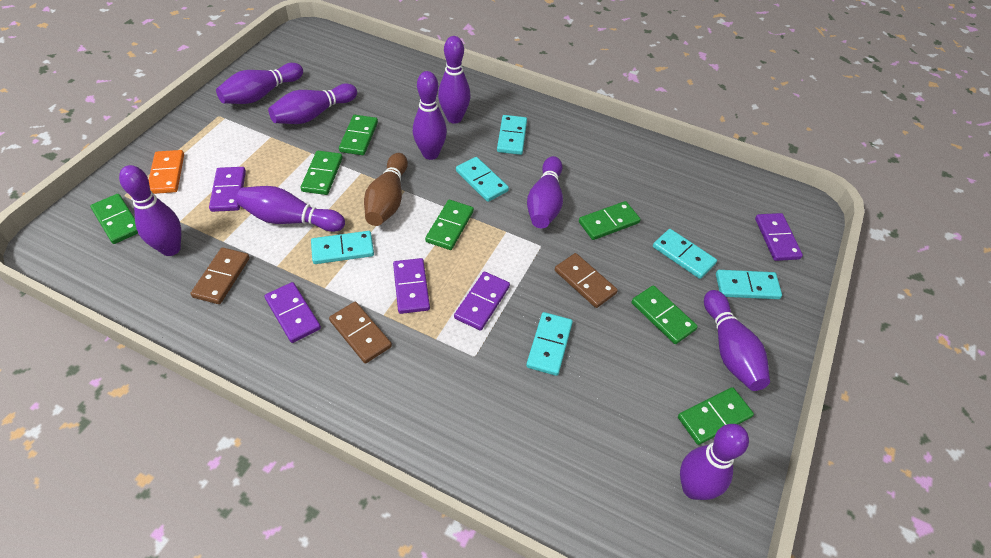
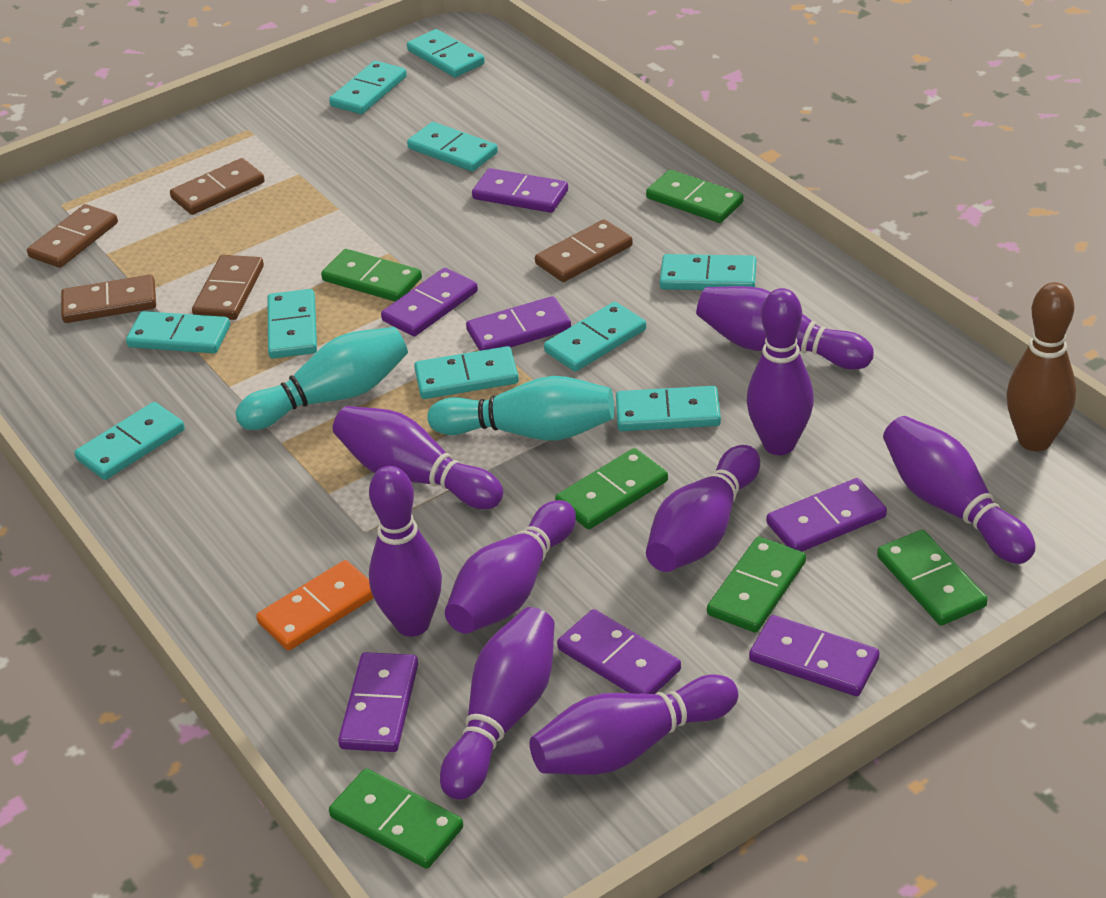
brown domino: 3 -> 5
green domino: 7 -> 6
purple domino: 5 -> 7
turquoise bowling pin: 0 -> 2
turquoise domino: 6 -> 10

